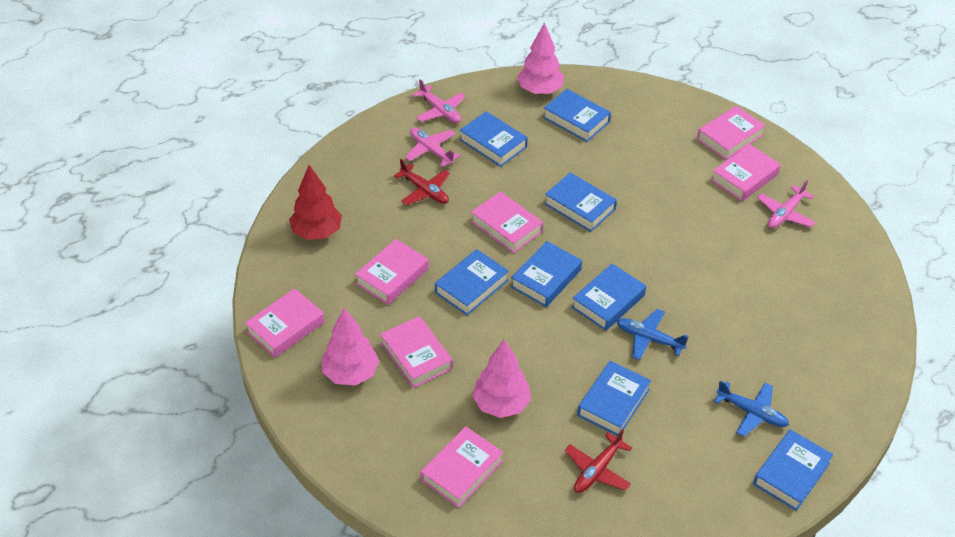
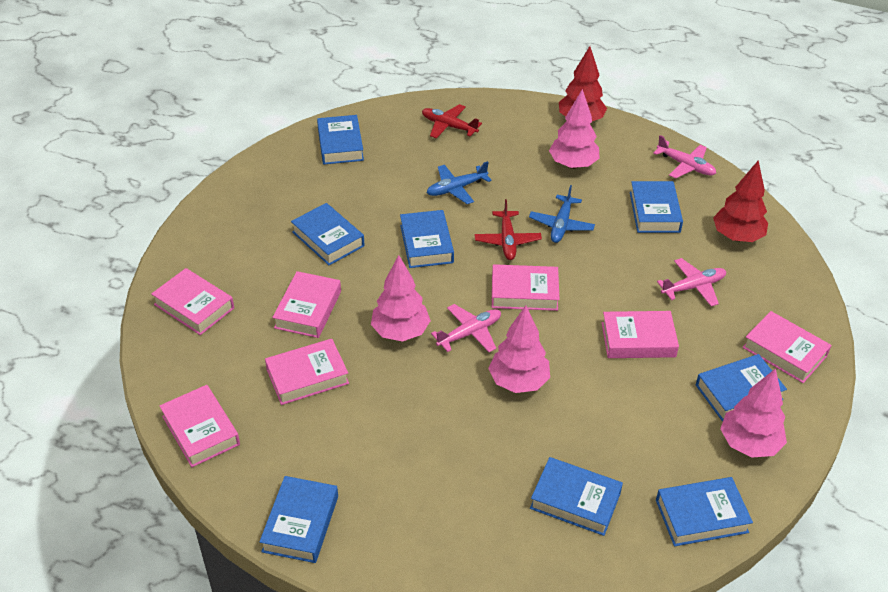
pink tree: 3 -> 4
red tree: 1 -> 2

